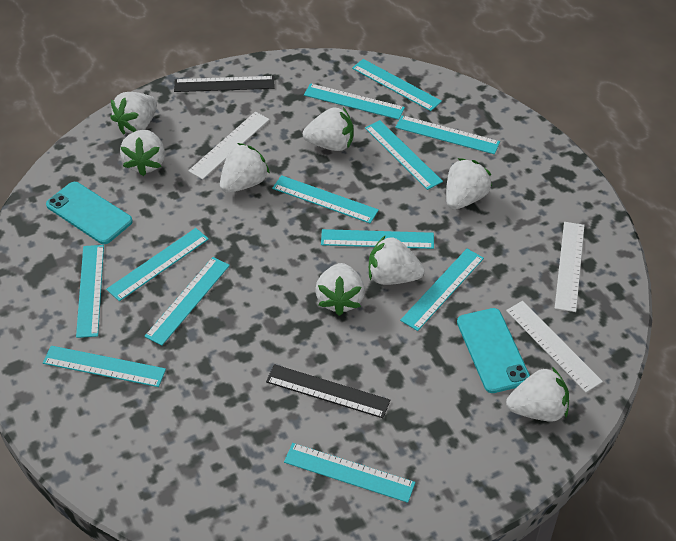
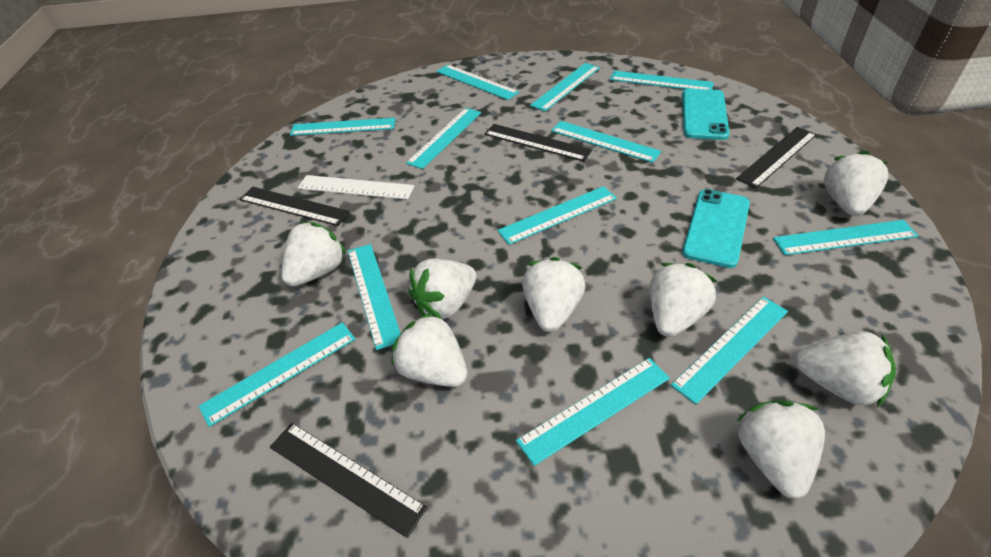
black ruler: 2 -> 4
white ruler: 3 -> 1

